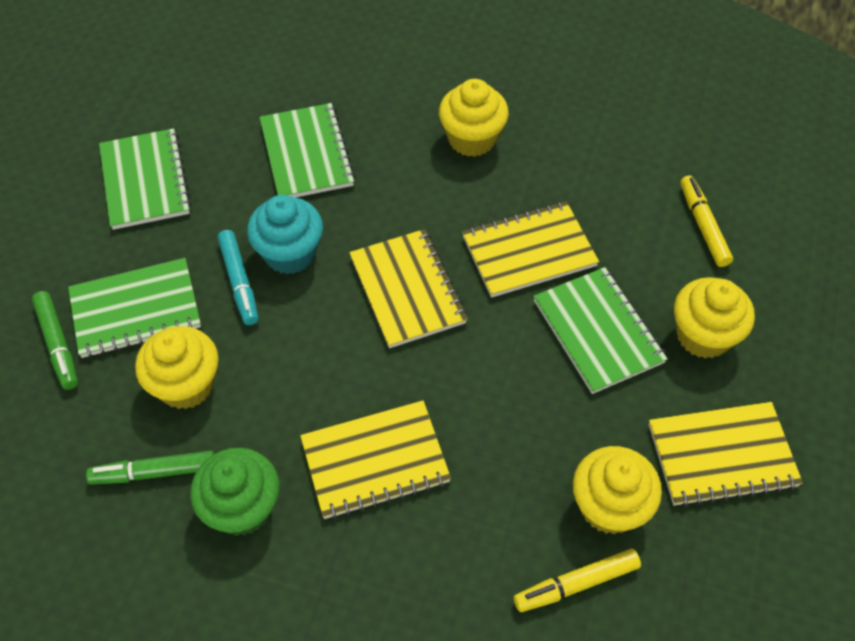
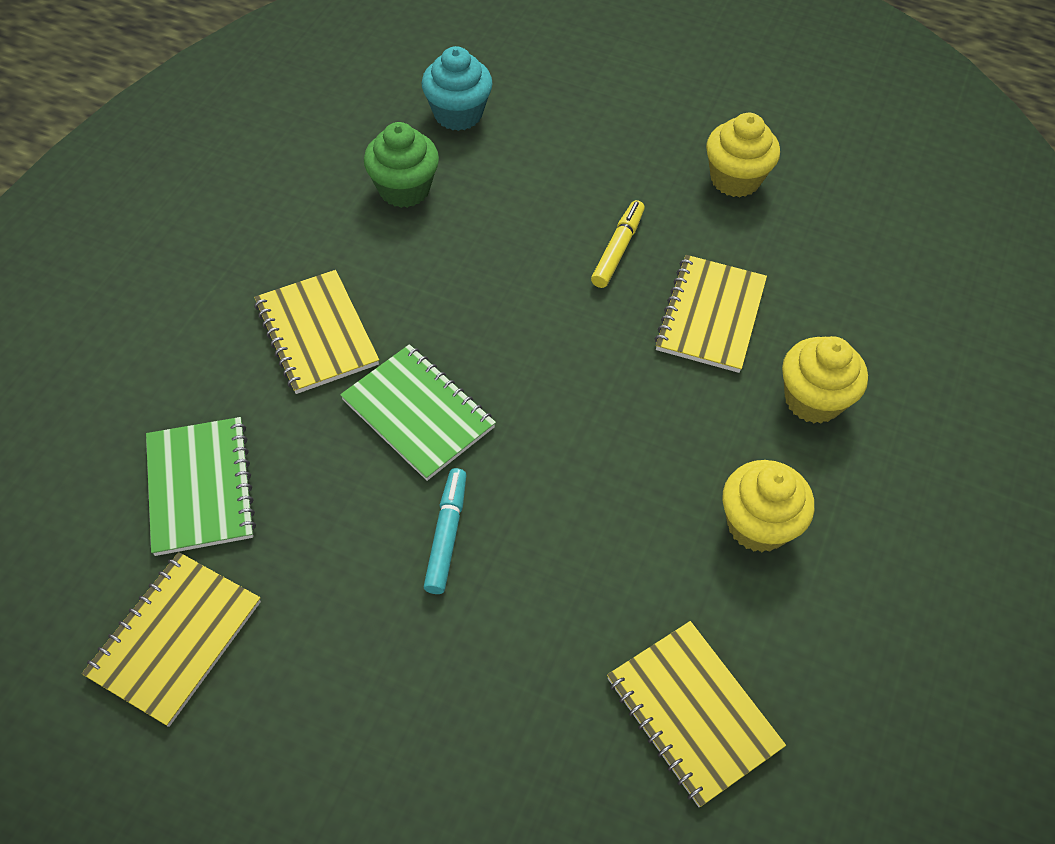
green marker: 2 -> 0
green notebook: 4 -> 2
yellow cupcake: 4 -> 3
yellow marker: 2 -> 1

